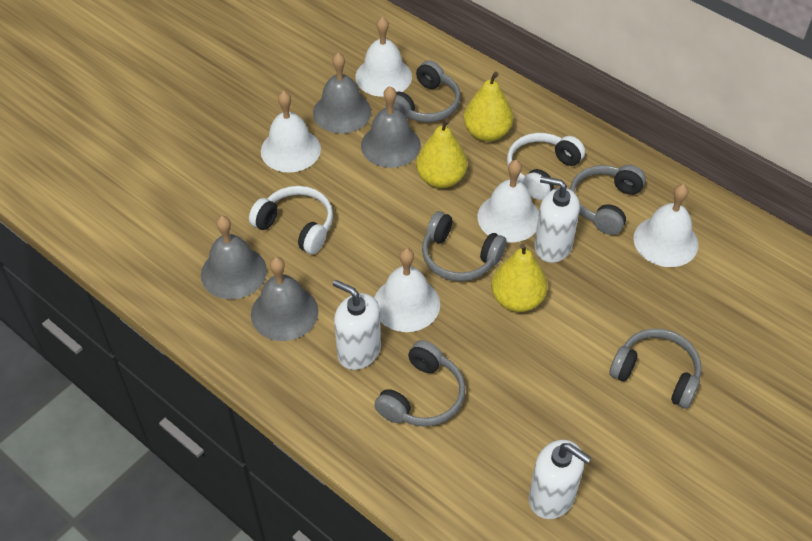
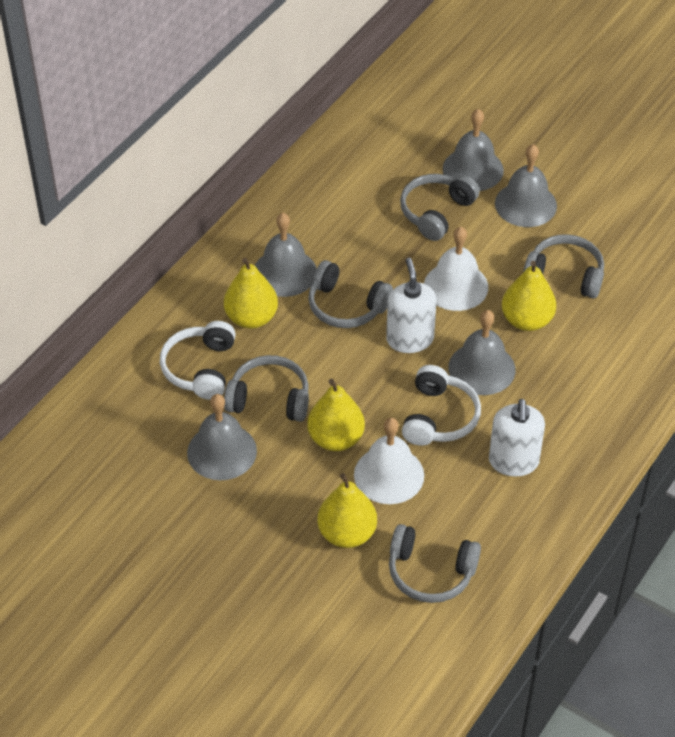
grey bell: 4 -> 5
white bell: 5 -> 2
white soap dispenser: 3 -> 2
yellow pear: 3 -> 4

